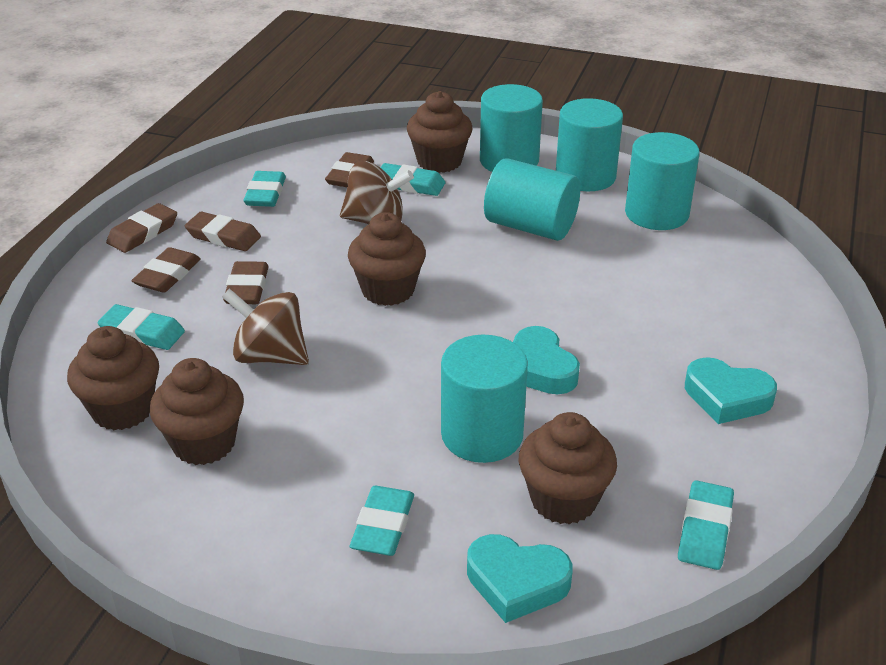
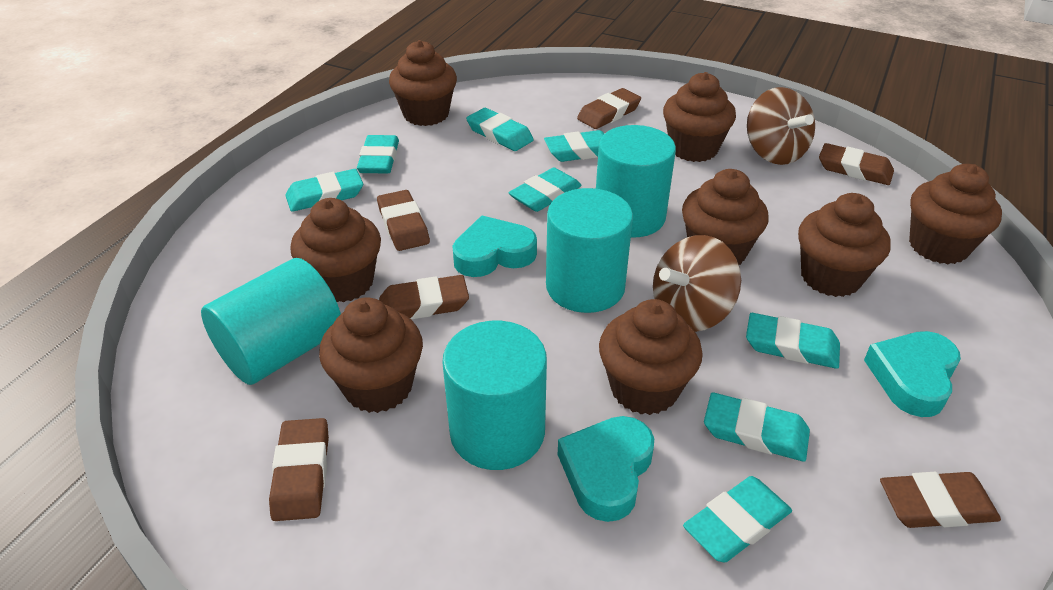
brown cupcake: 5 -> 8
brown eraser: 5 -> 6
turquoise cylinder: 5 -> 4
turquoise eraser: 5 -> 8

